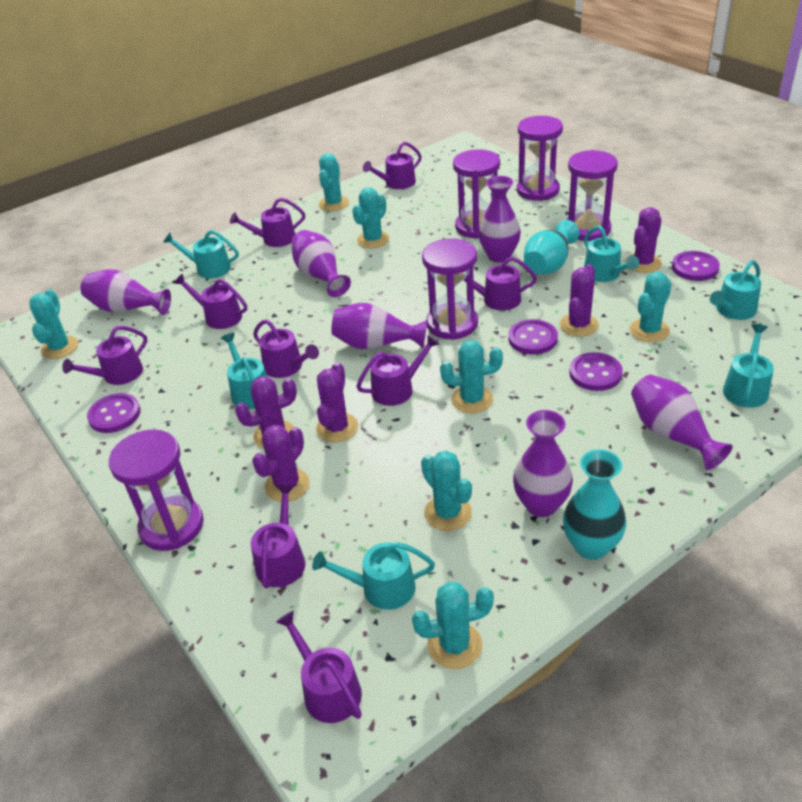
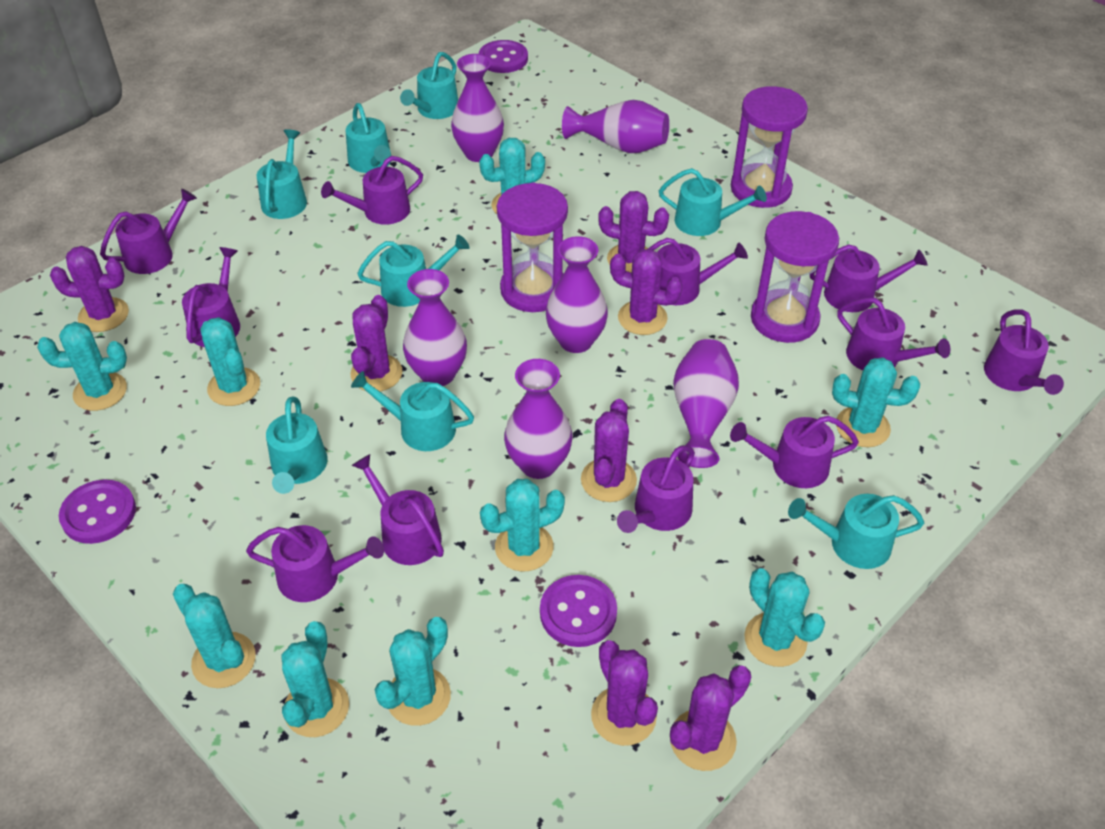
purple button: 4 -> 3
purple cactus: 5 -> 7
purple hourglass: 5 -> 3
purple watering can: 9 -> 11
turquoise cactus: 7 -> 9
turquoise vase: 2 -> 0
turquoise watering can: 6 -> 8

